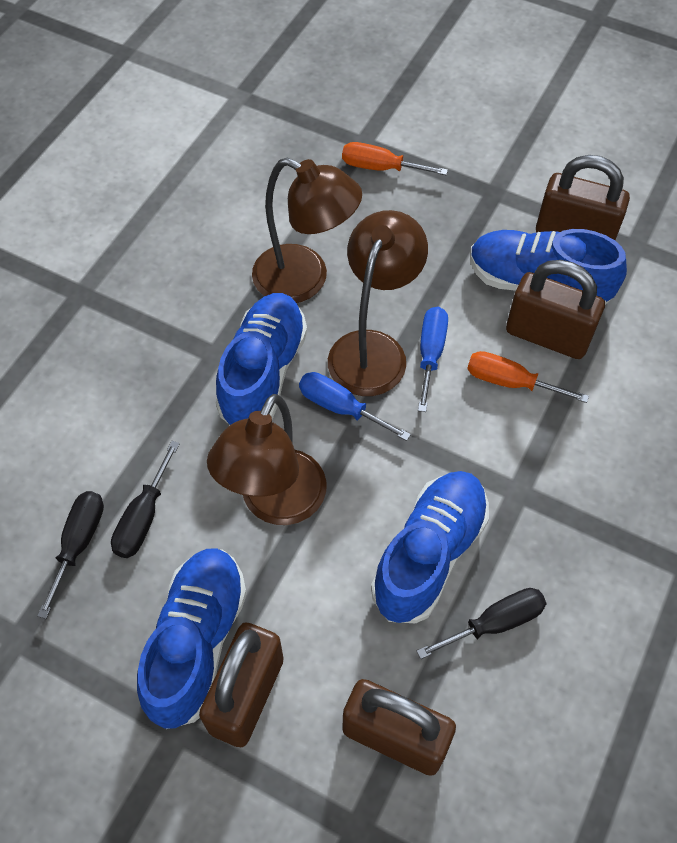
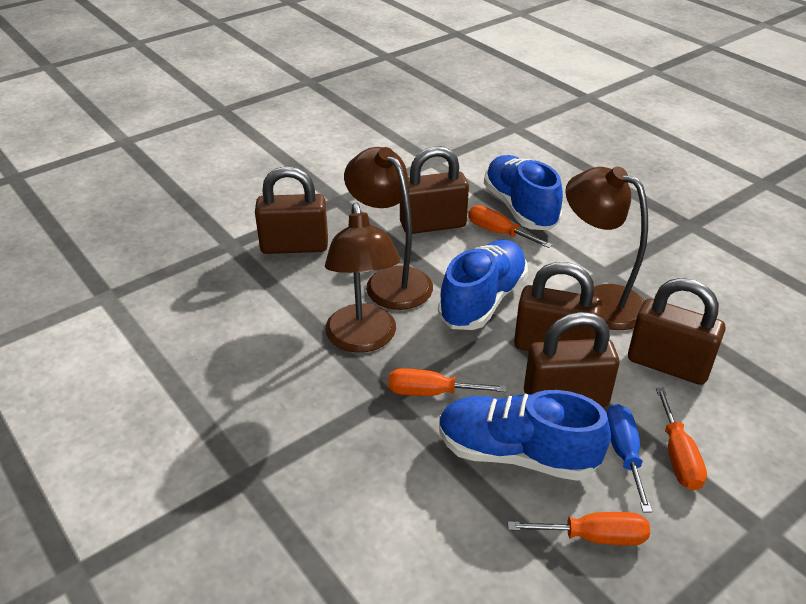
black screwdriver: 3 -> 0
blue screwdriver: 2 -> 1
blue shoe: 4 -> 3
brown padlock: 4 -> 5
orange screwdriver: 2 -> 4

